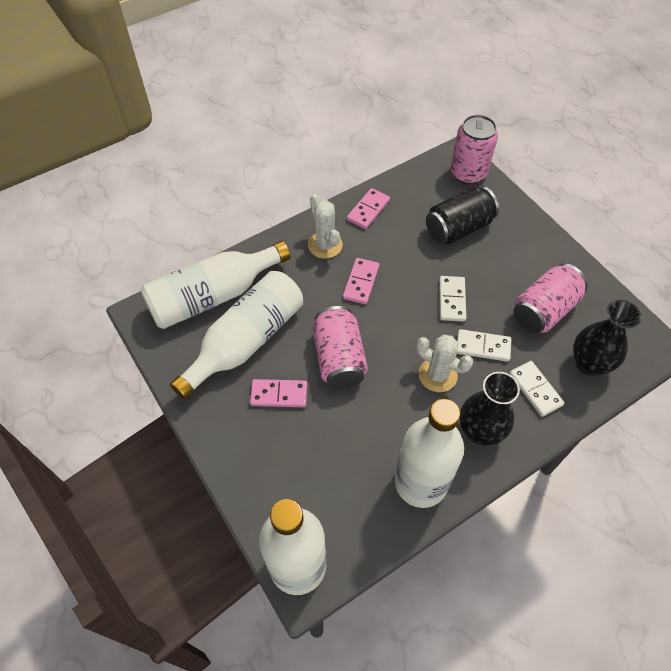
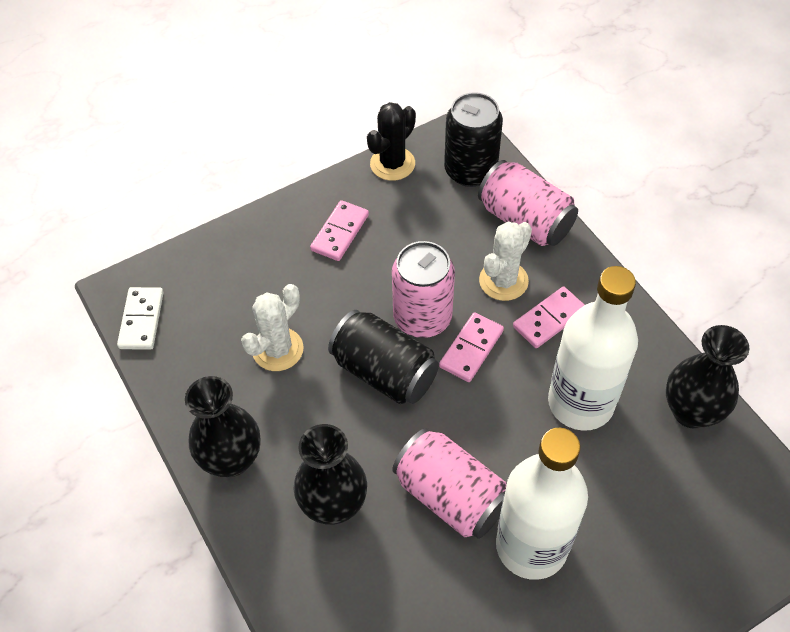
black cactus: 0 -> 1
black can: 1 -> 2
black vase: 2 -> 3
white bottle: 4 -> 2
white domino: 3 -> 1

